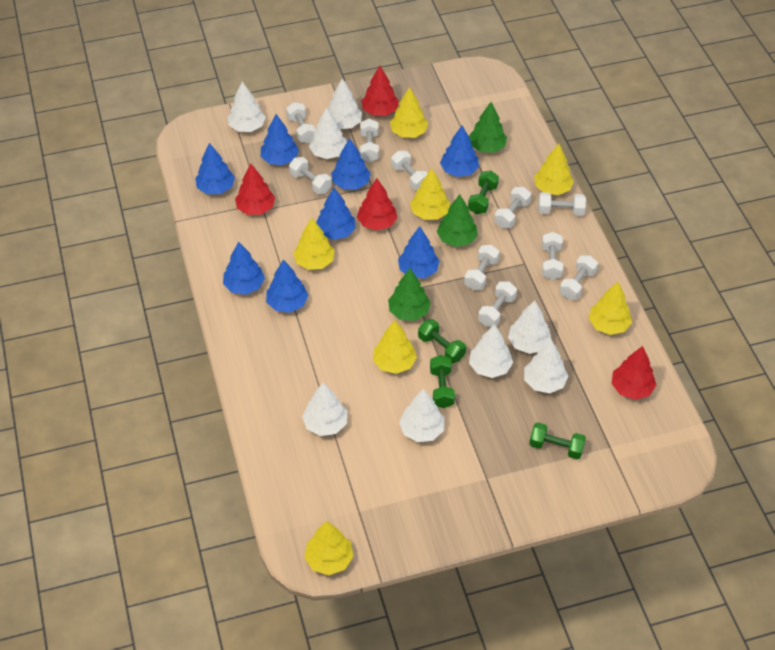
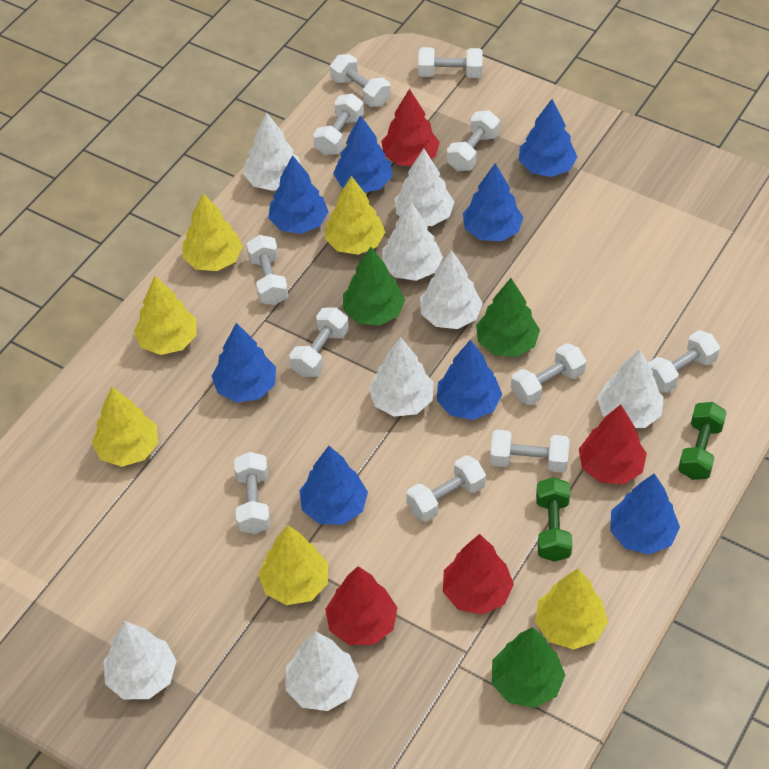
green dumbbell: 4 -> 2
white dumbbell: 10 -> 11
yellow tree: 7 -> 6

